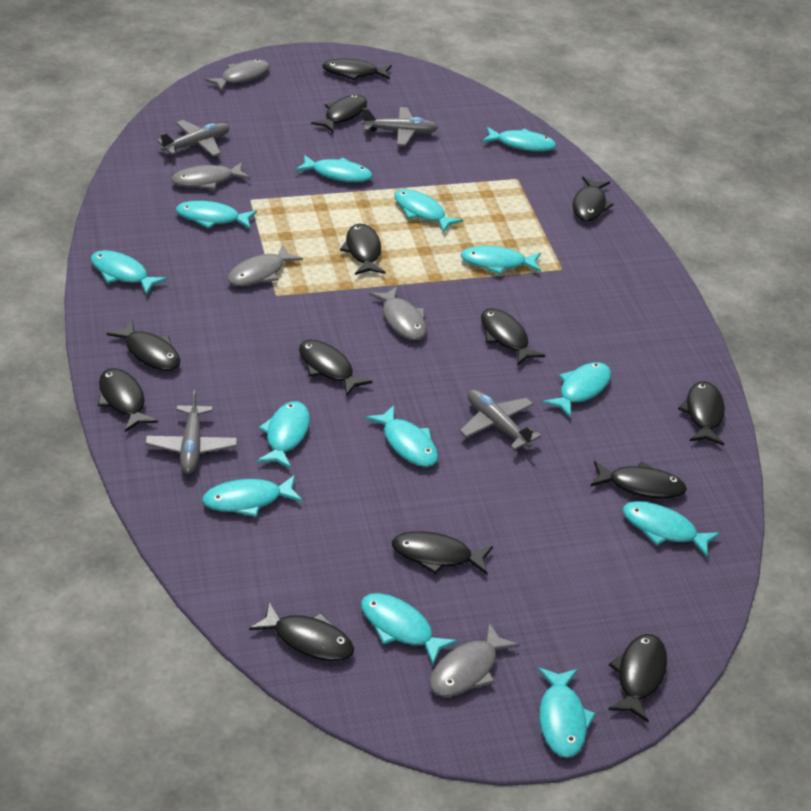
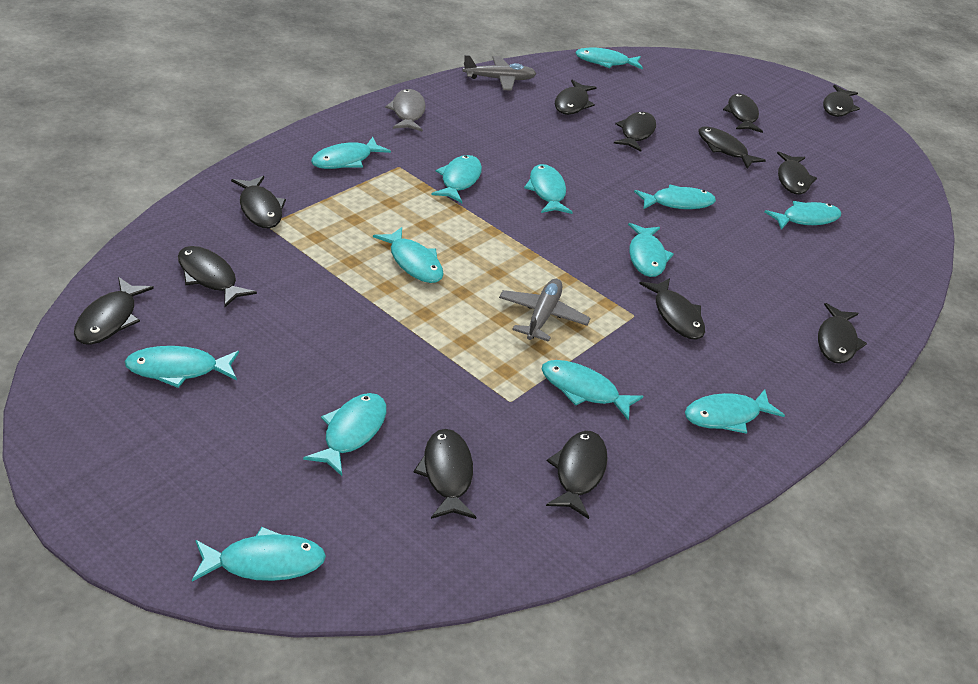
grey fish: 5 -> 1
grey plane: 4 -> 2

